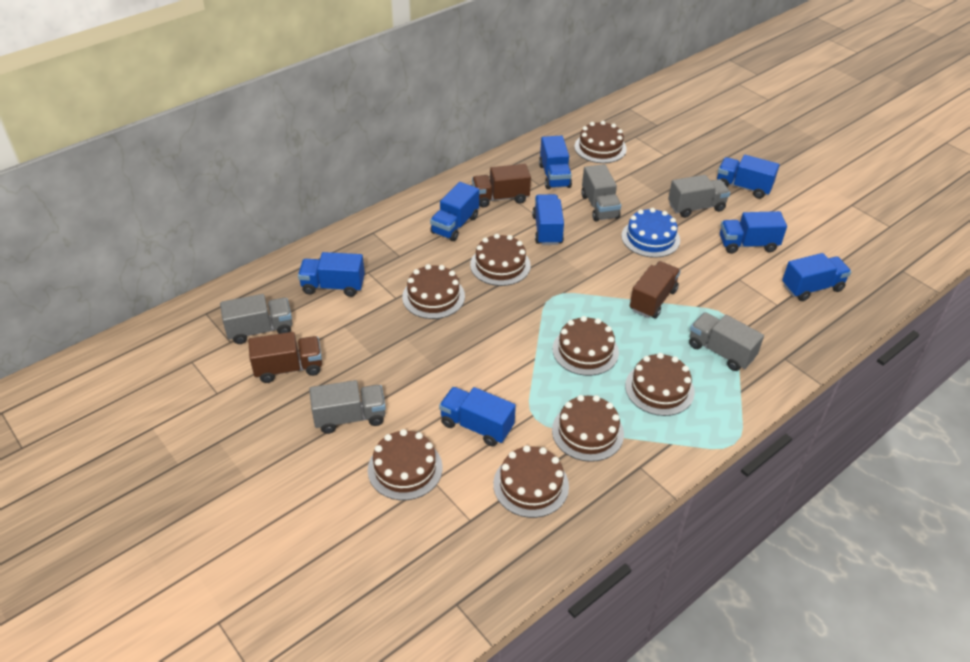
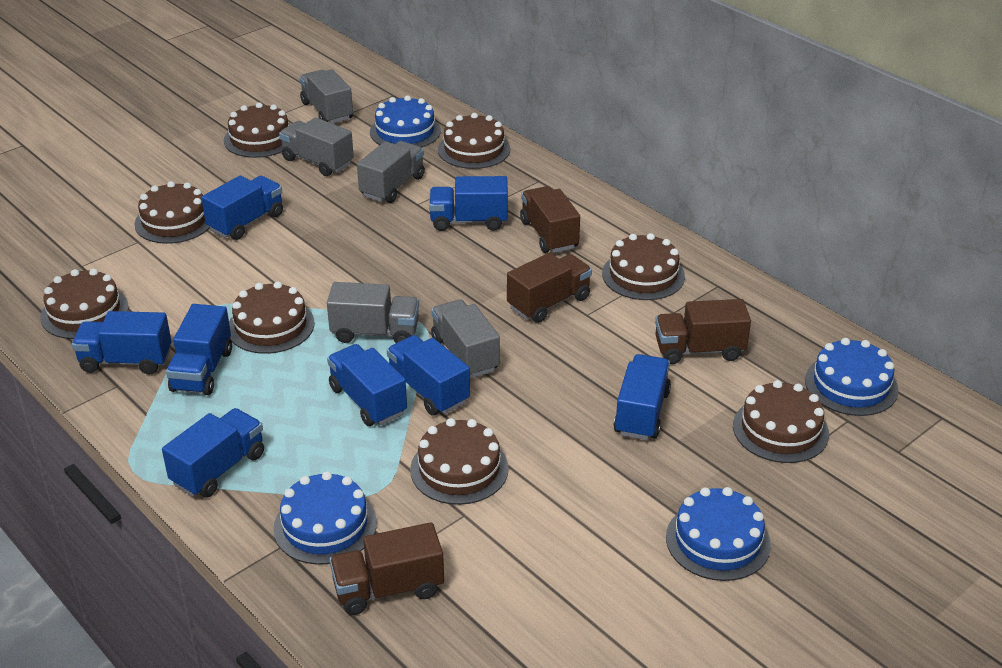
blue cake: 1 -> 4
brown truck: 3 -> 4

